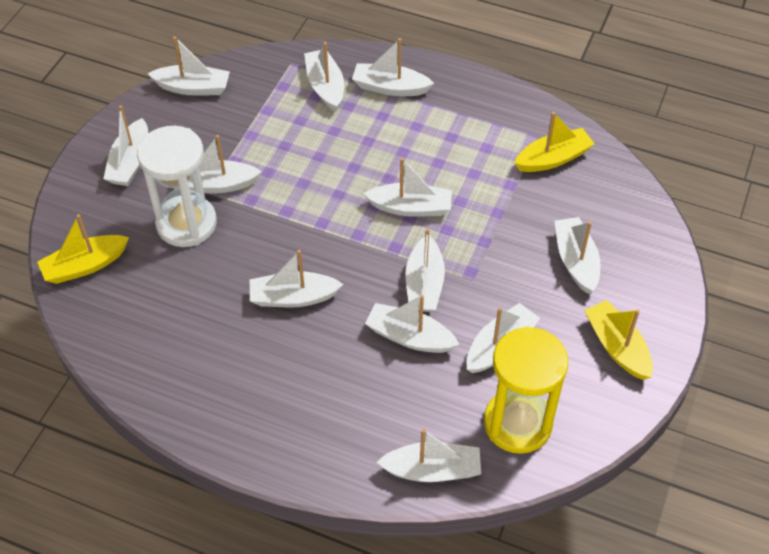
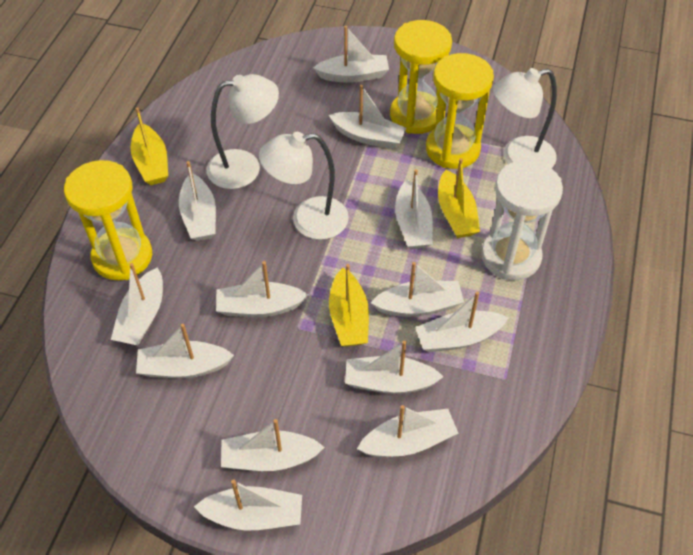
white boat: 12 -> 13
white lamp: 0 -> 3
yellow hourglass: 1 -> 3

